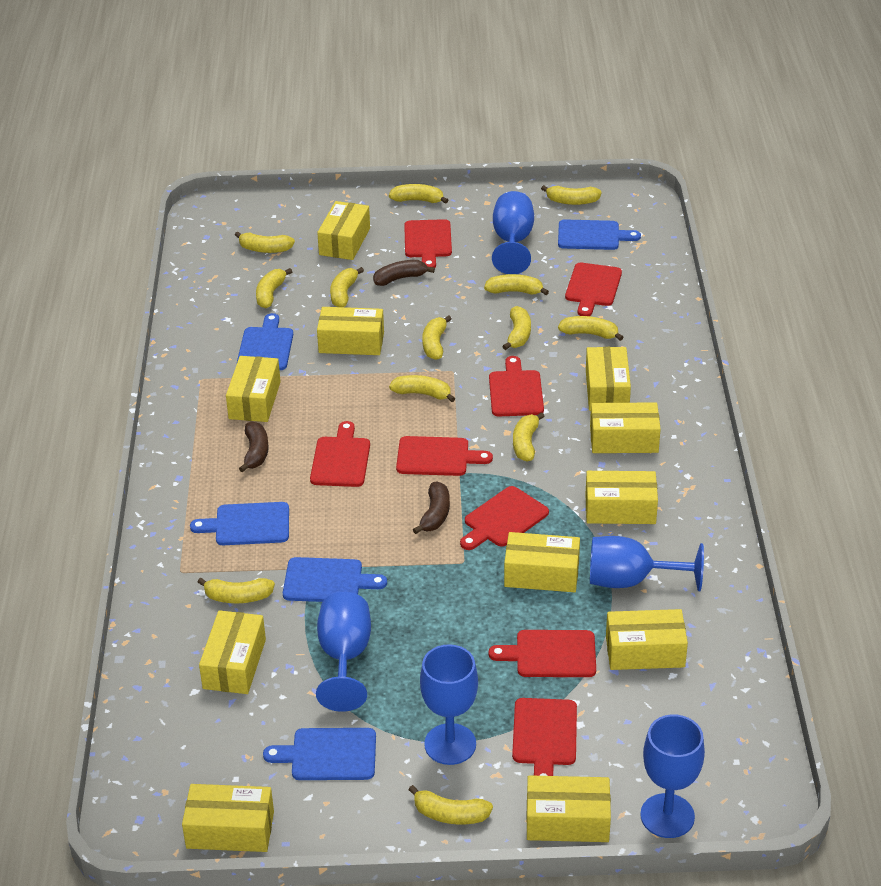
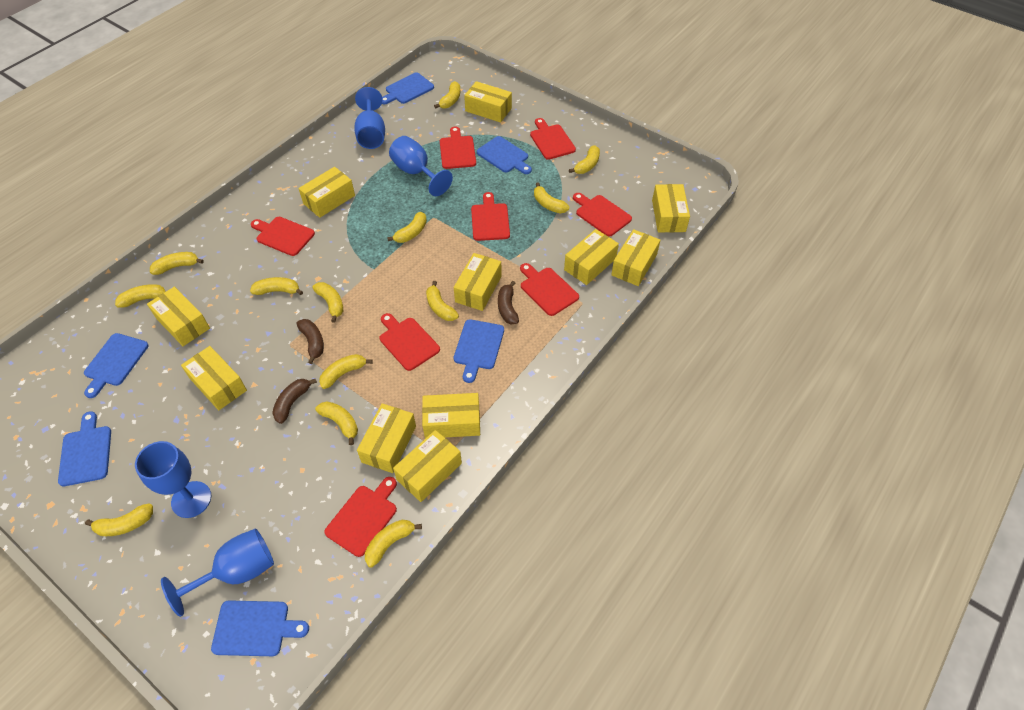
blue cutting board: 5 -> 6
blue goblet: 5 -> 4

